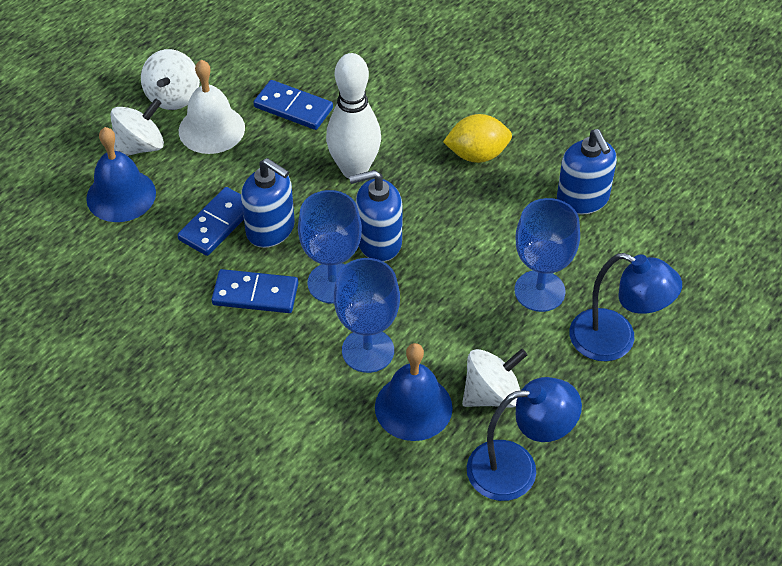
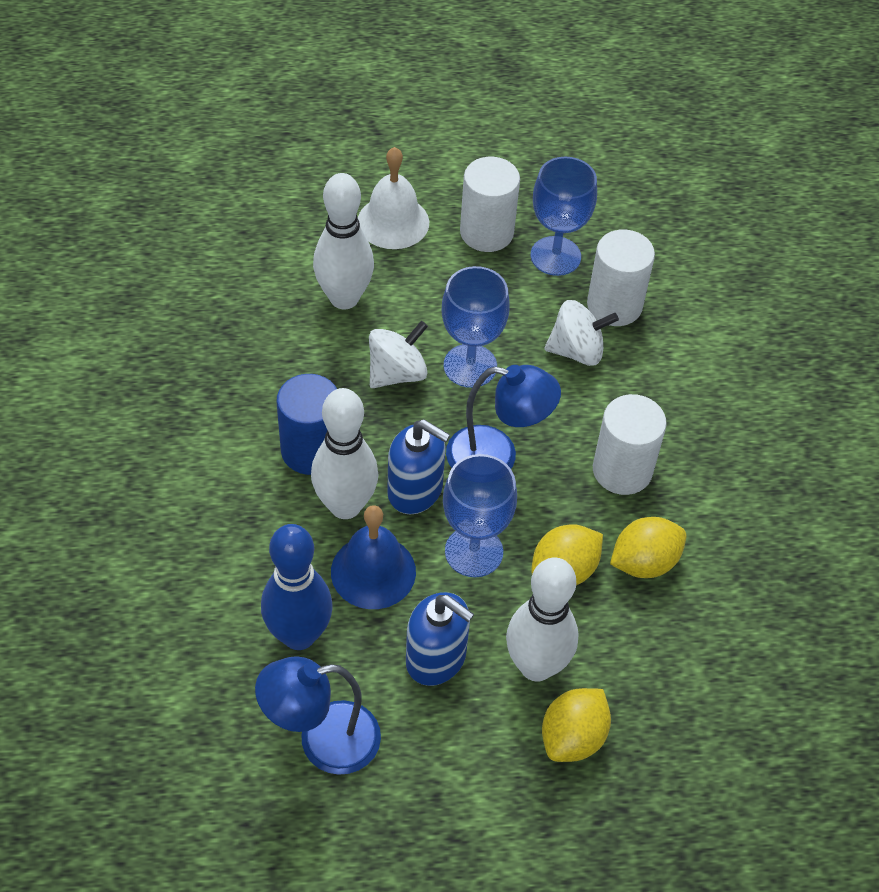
blue bell: 2 -> 1
blue bowling pin: 0 -> 1
blue cylinder: 0 -> 1
blue domino: 3 -> 0
blue soap dispenser: 3 -> 2
white bowling pin: 1 -> 3
white cylinder: 0 -> 3
white spinning top: 3 -> 2
yellow lemon: 1 -> 3

